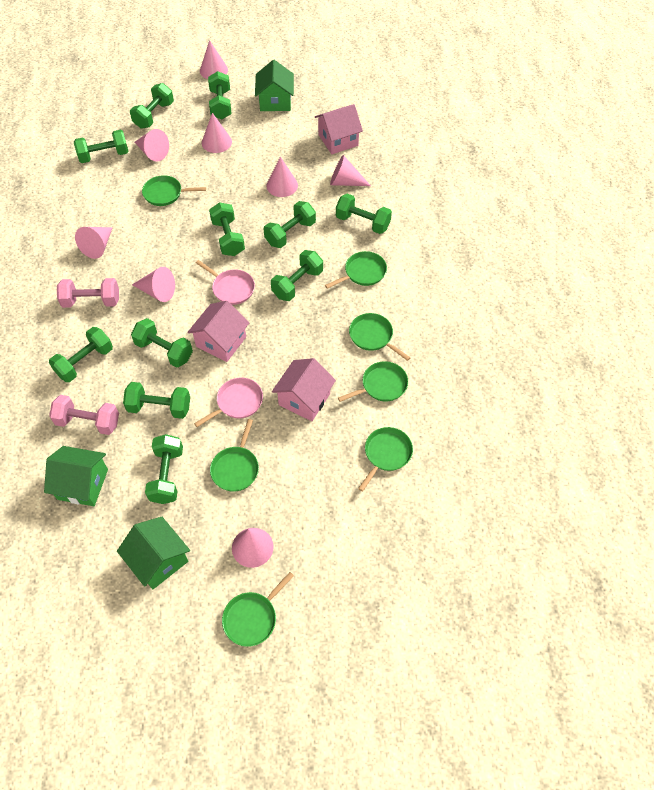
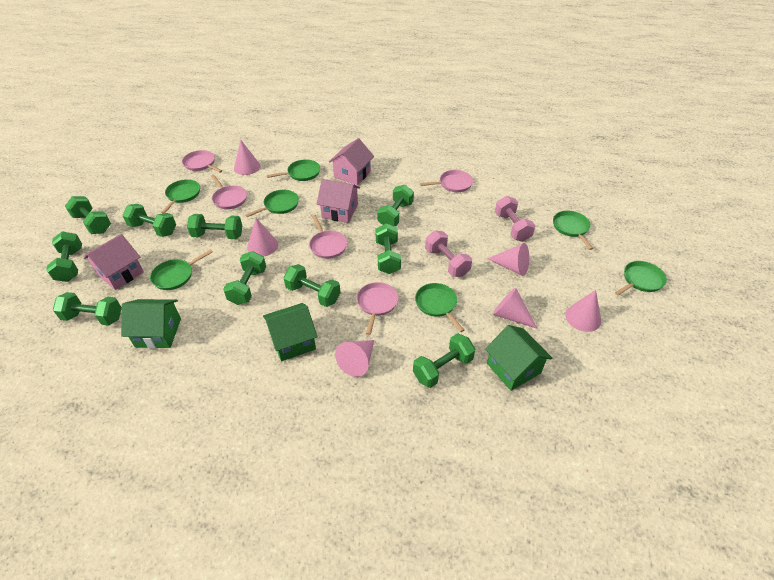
green dumbbell: 11 -> 10
pink cone: 8 -> 6
pink pan: 2 -> 5

